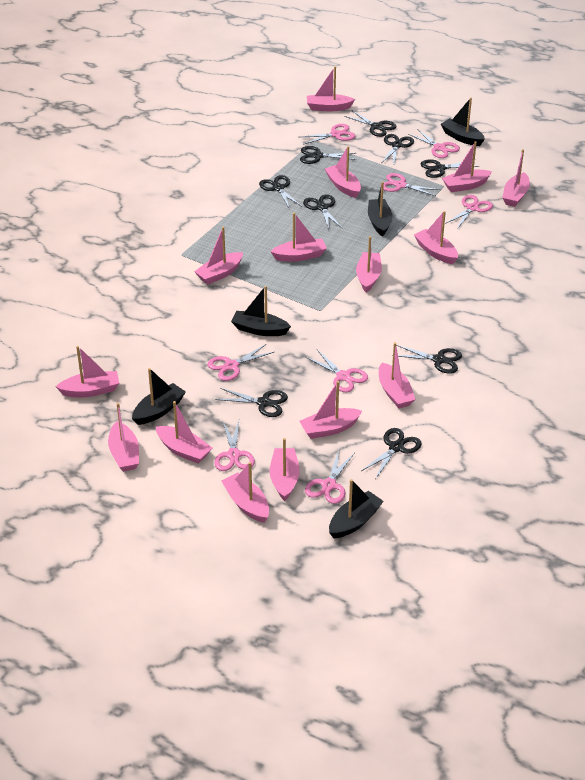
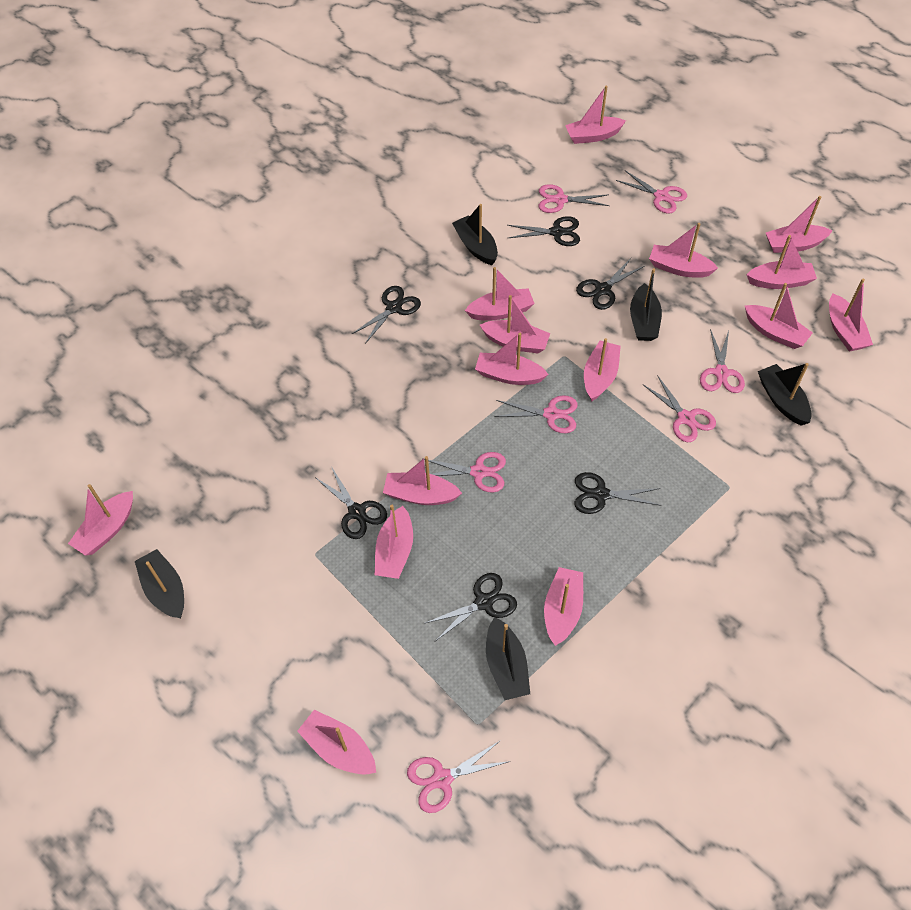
black scissors: 9 -> 6
pink scissors: 8 -> 7

